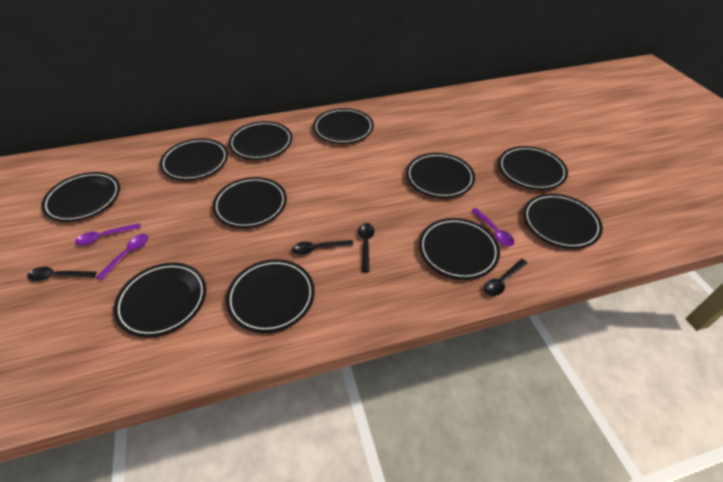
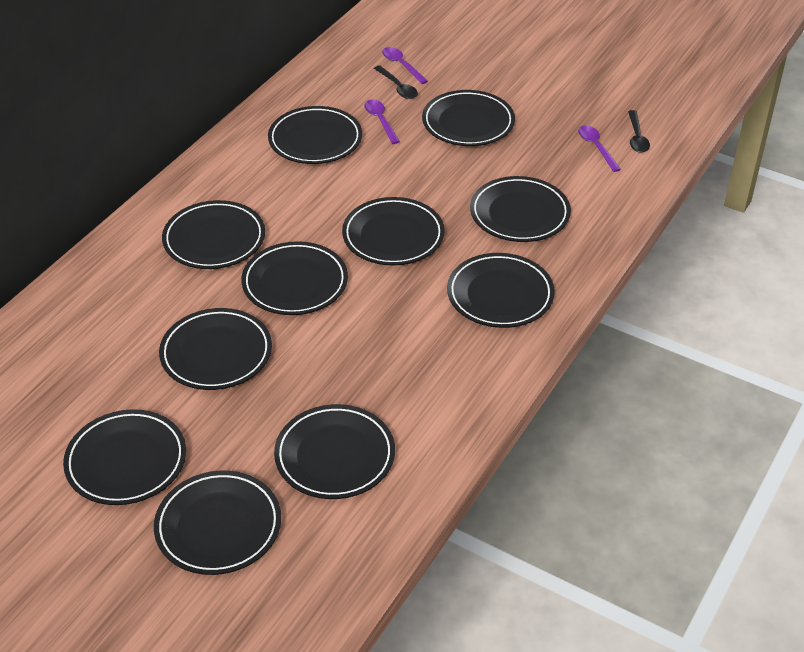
black spoon: 4 -> 2

